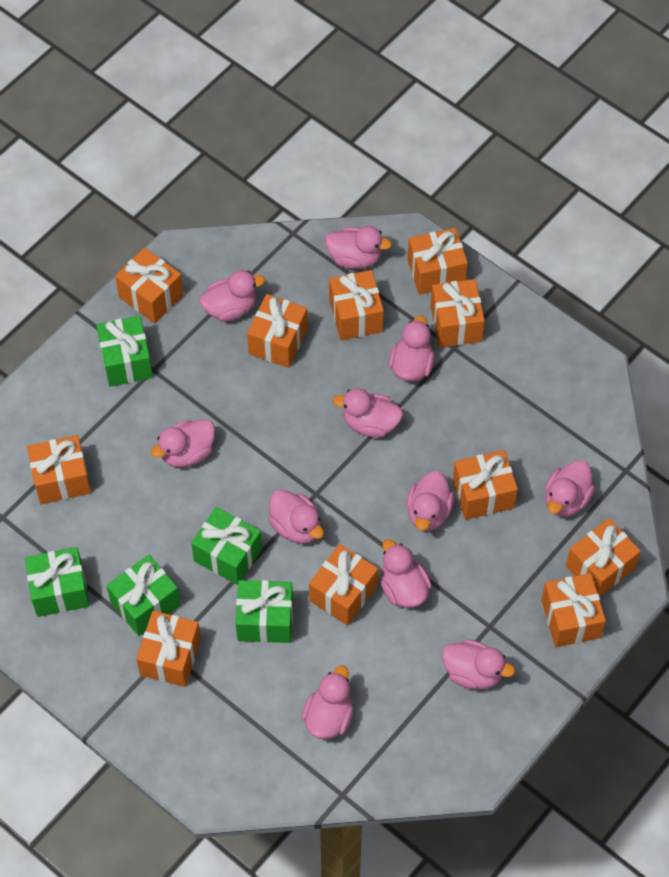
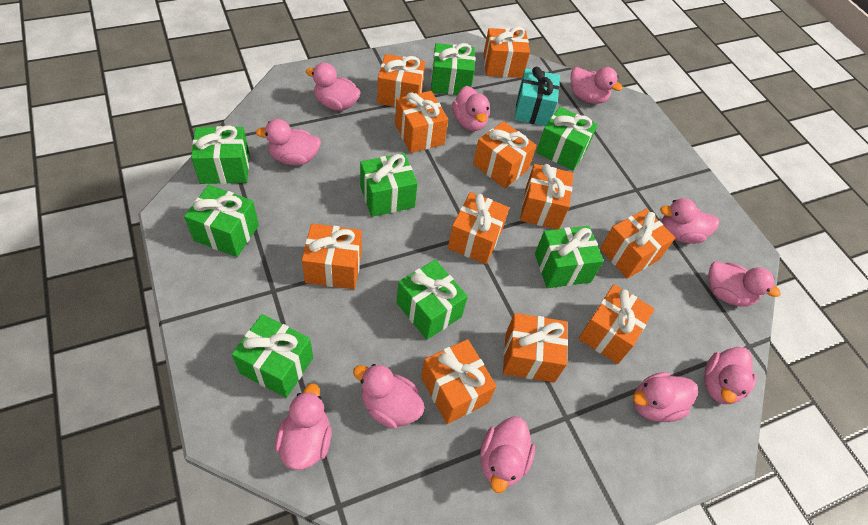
green gift: 5 -> 8
turquoise gift: 0 -> 1

